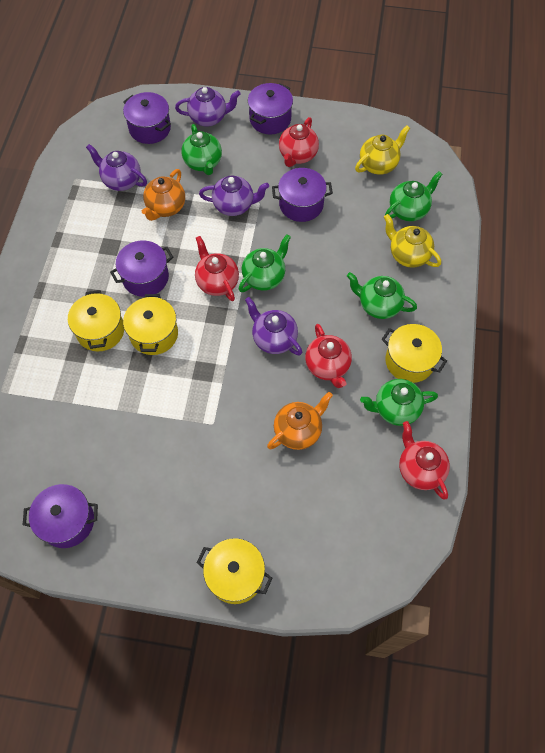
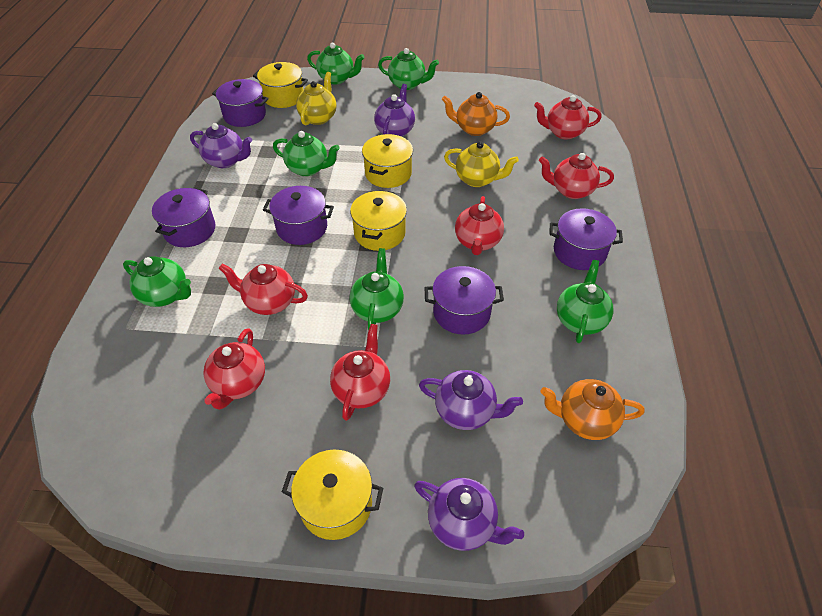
green teapot: 5 -> 6
red teapot: 4 -> 6

